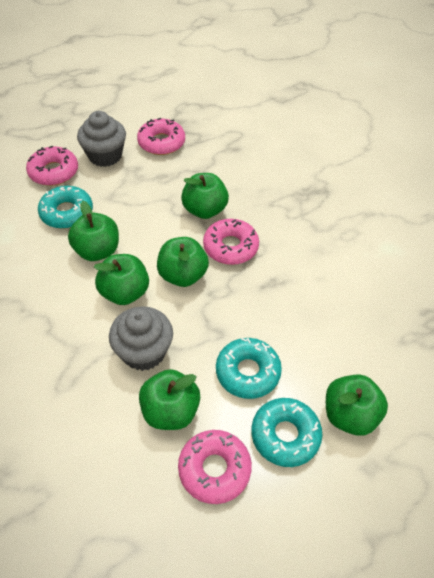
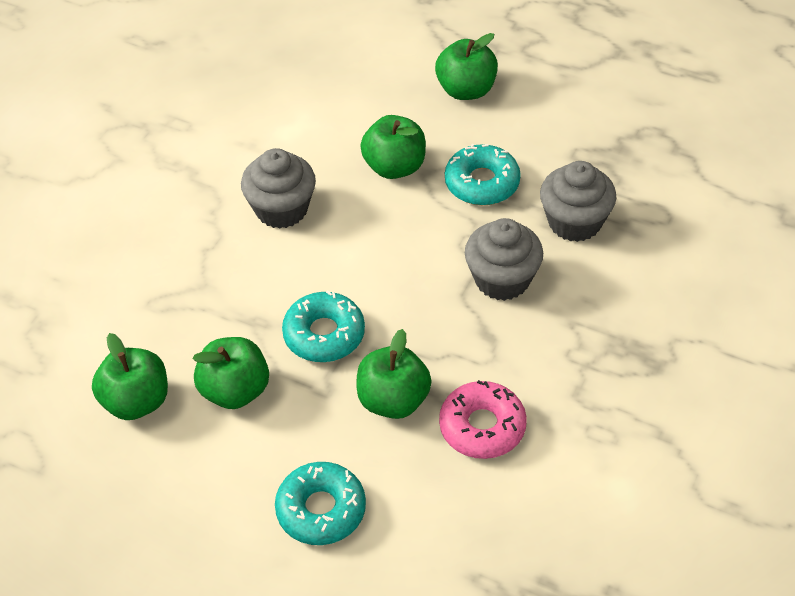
green apple: 6 -> 5
grey cupcake: 2 -> 3
pink donut: 4 -> 1

